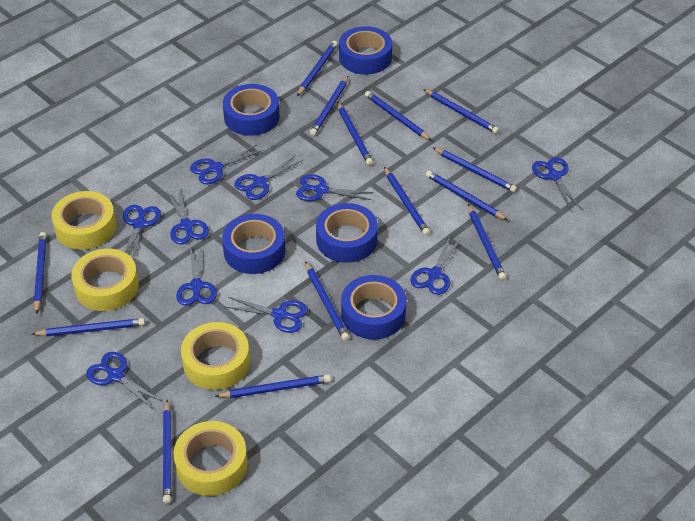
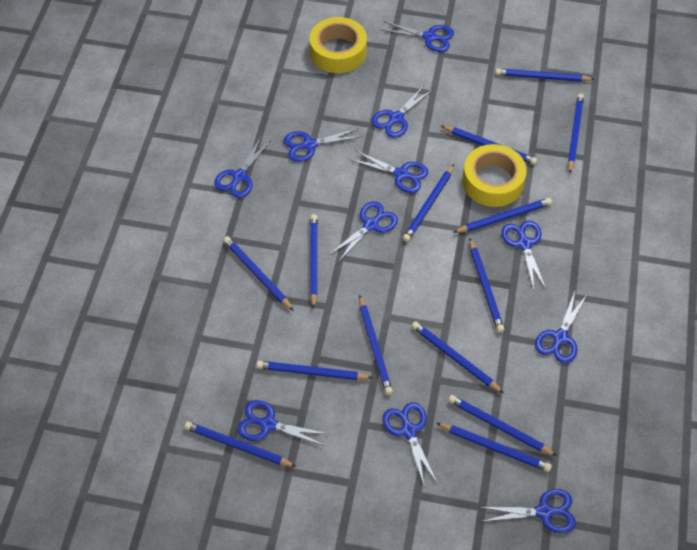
blue scissors: 10 -> 11
blue tape: 5 -> 0
yellow tape: 4 -> 2

